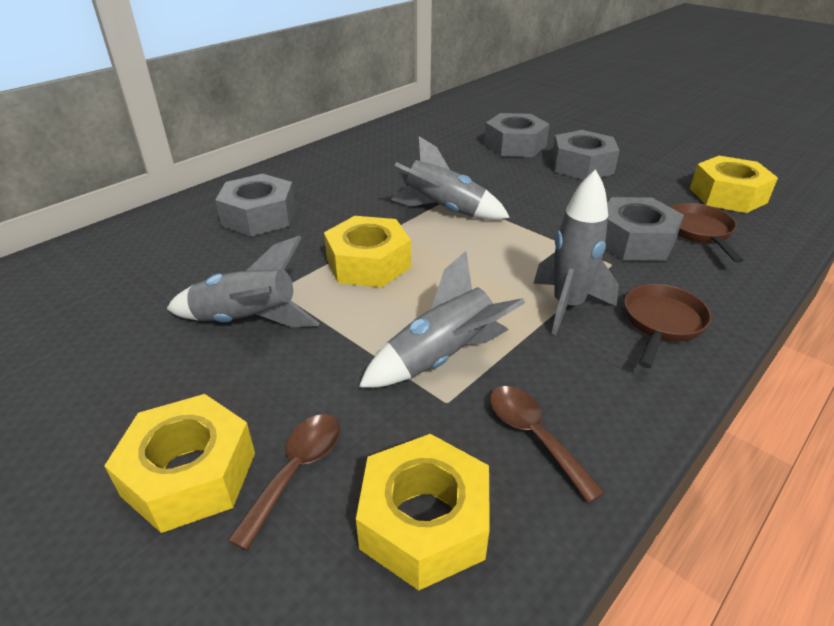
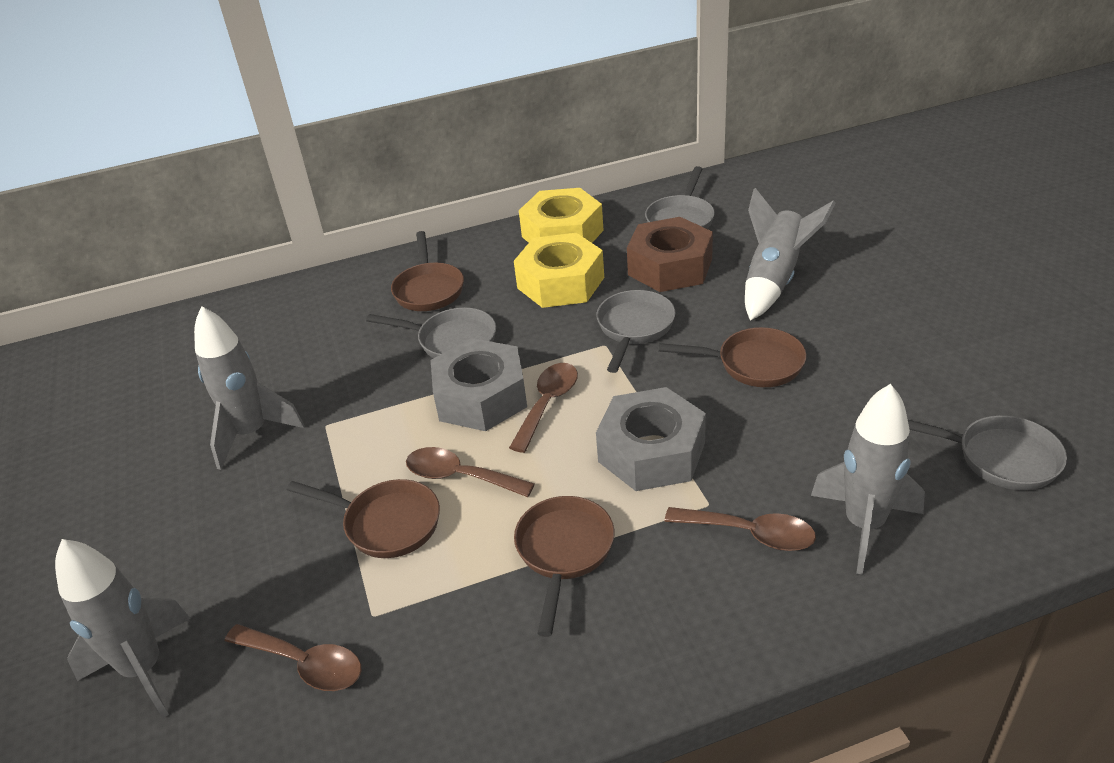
brown nut: 0 -> 1
brown pan: 2 -> 4
brown spoon: 2 -> 4
grey nut: 4 -> 2
grey pan: 0 -> 4
yellow nut: 4 -> 2

